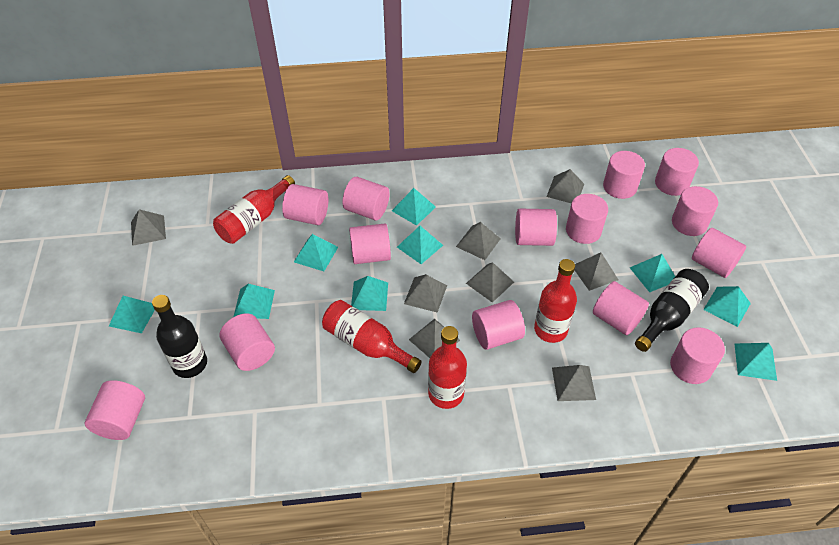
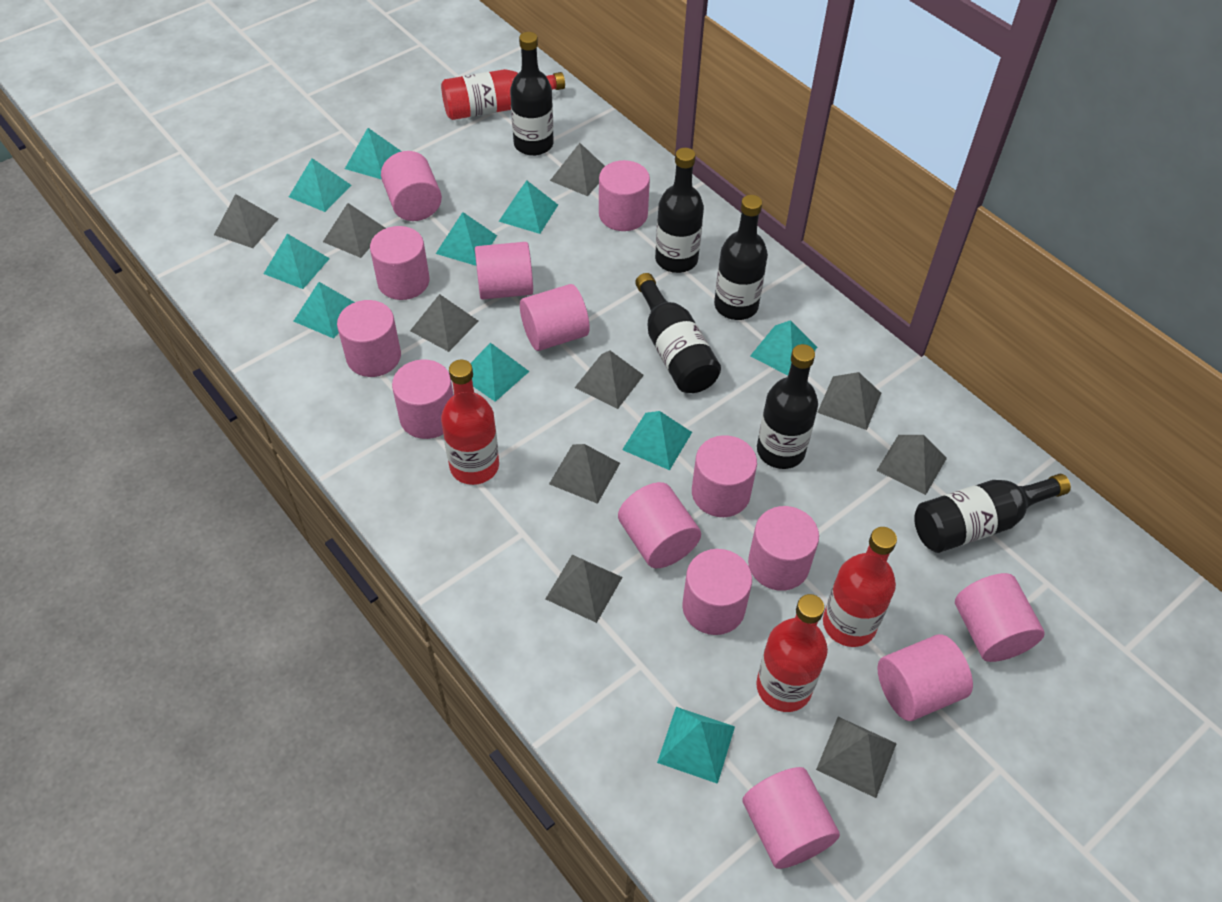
black bottle: 2 -> 6
grey pyramid: 8 -> 10
turquoise pyramid: 9 -> 10

